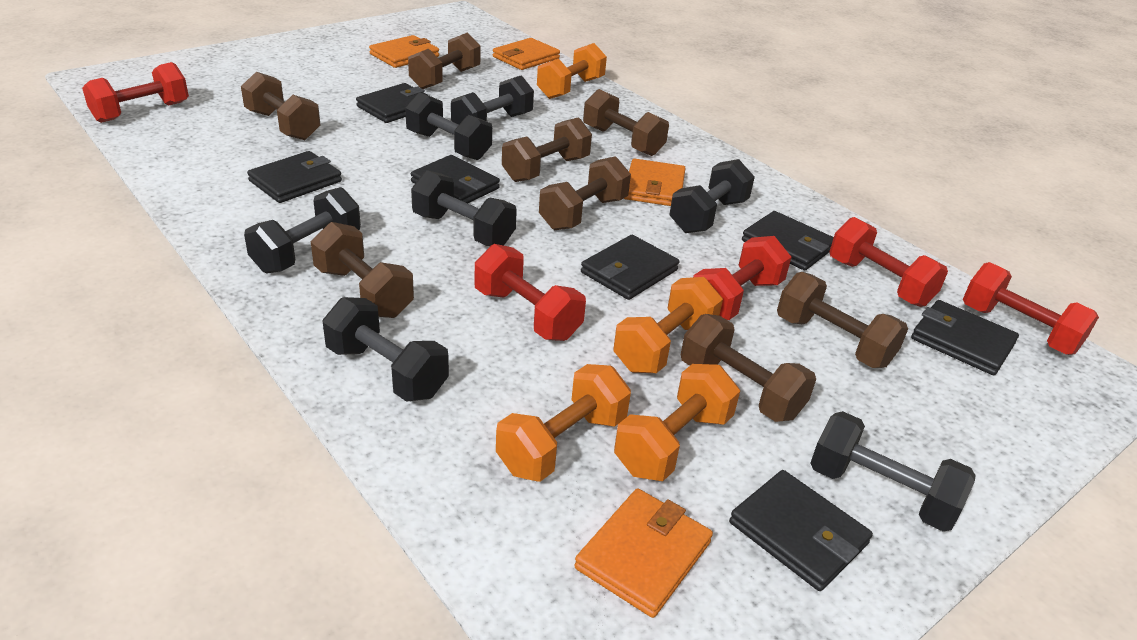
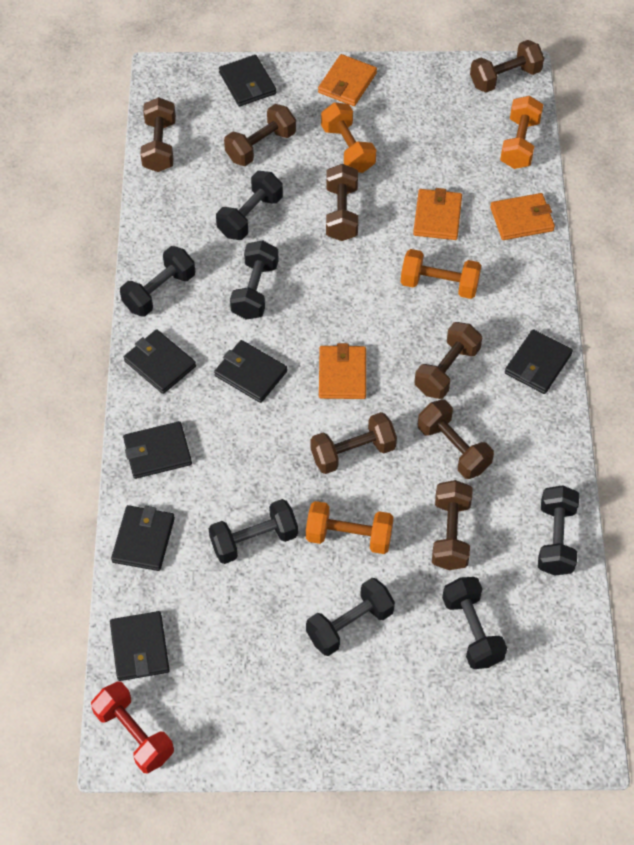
red dumbbell: 5 -> 1

